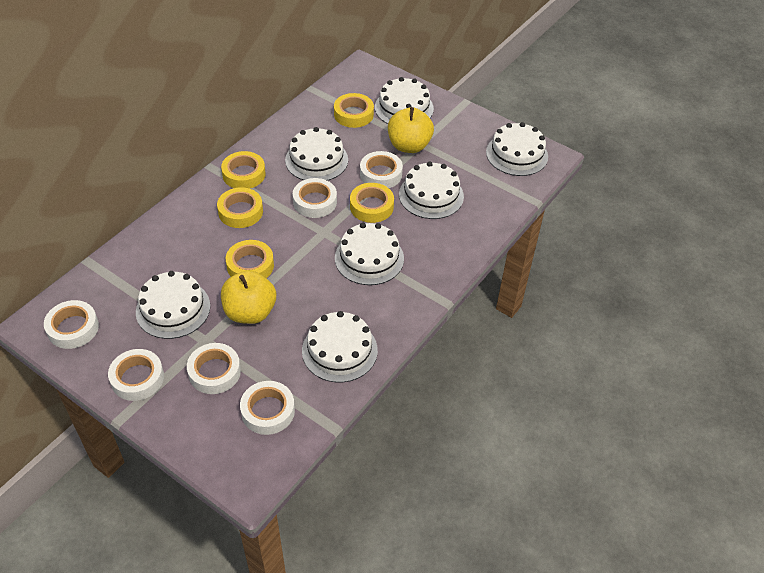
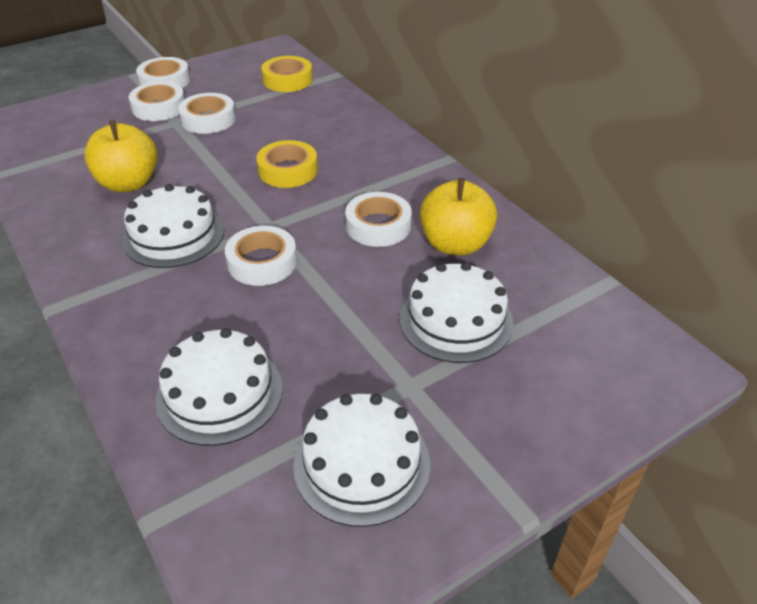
white cake: 7 -> 4
white tape: 6 -> 5
yellow tape: 5 -> 2

